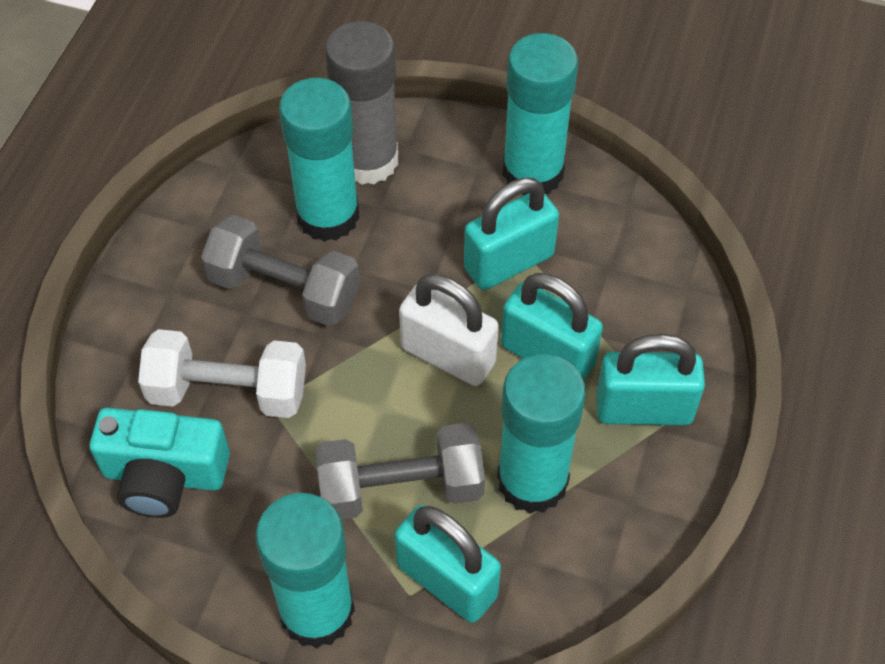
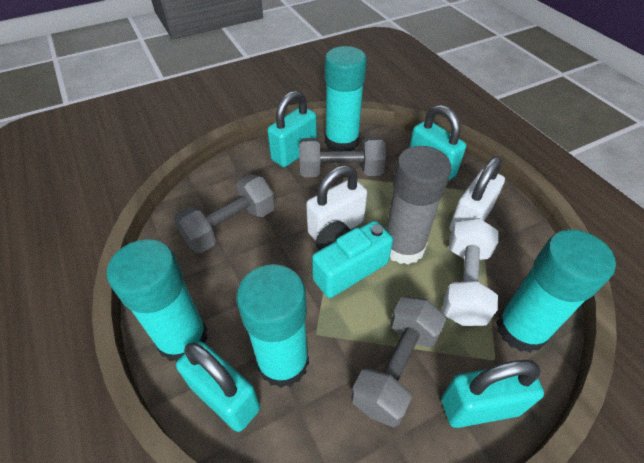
grey dumbbell: 2 -> 3
white padlock: 1 -> 2

